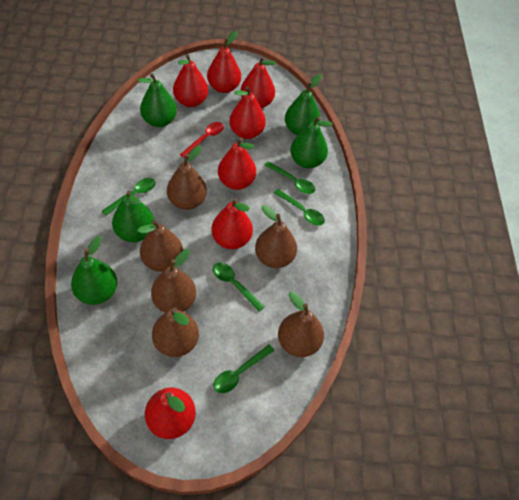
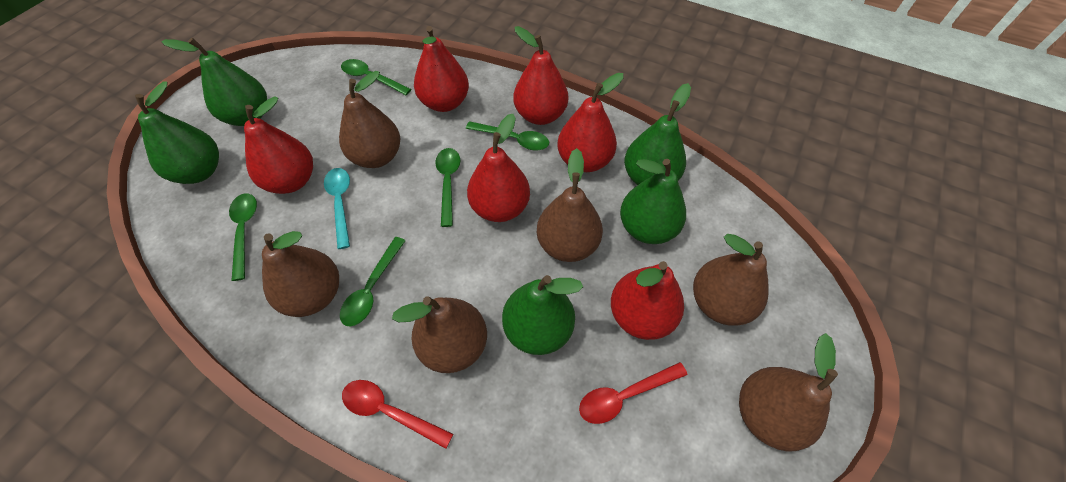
red pear: 7 -> 6
red spoon: 1 -> 2
turquoise spoon: 0 -> 1

